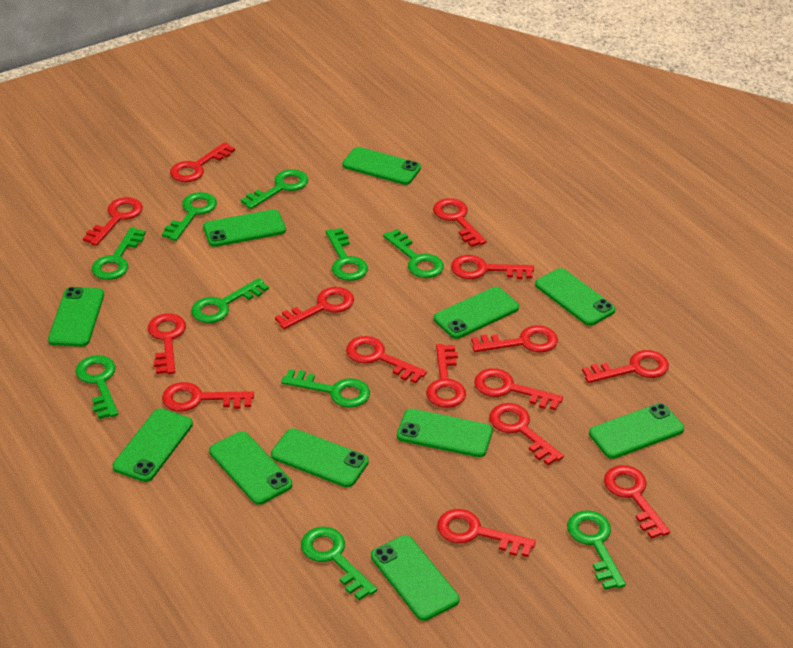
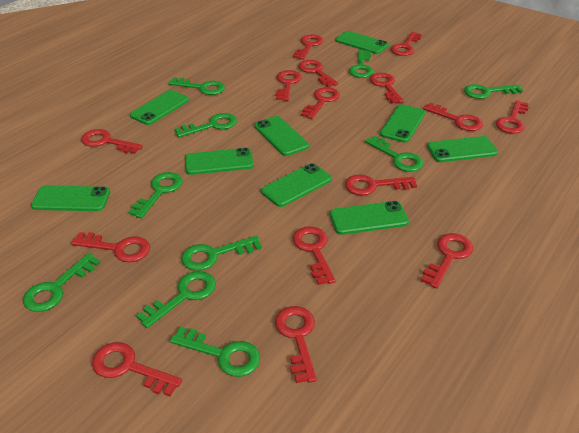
green phone: 11 -> 9

